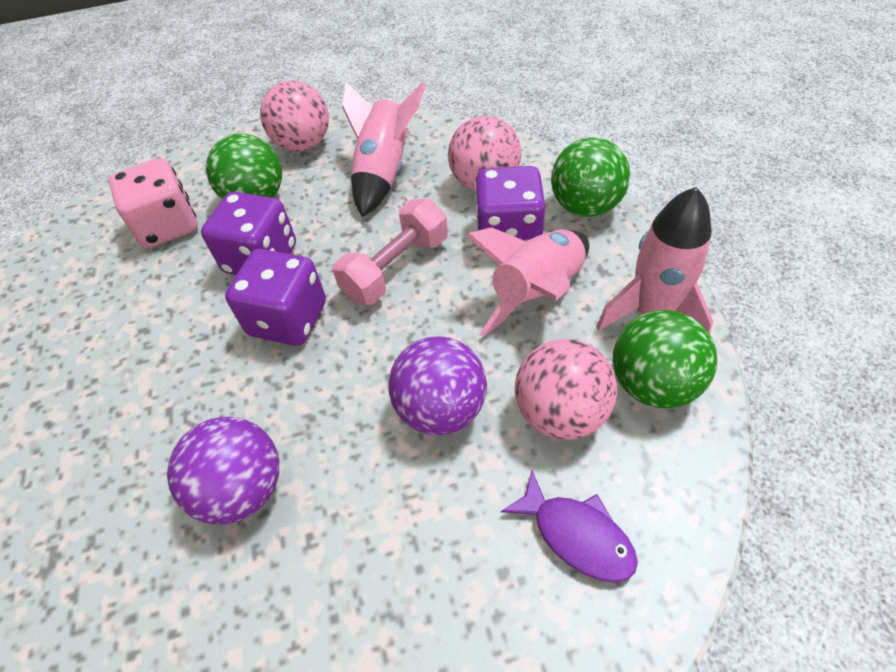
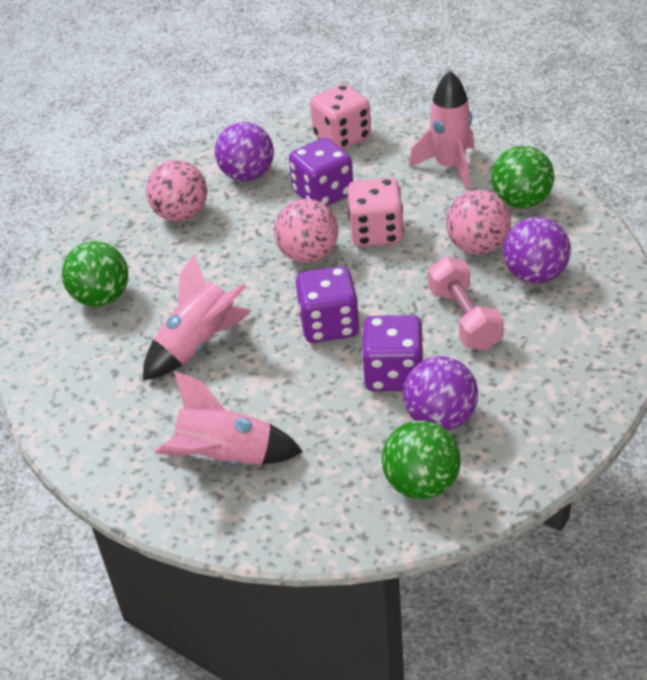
pink dice: 1 -> 2
purple ball: 2 -> 3
purple fish: 1 -> 0

